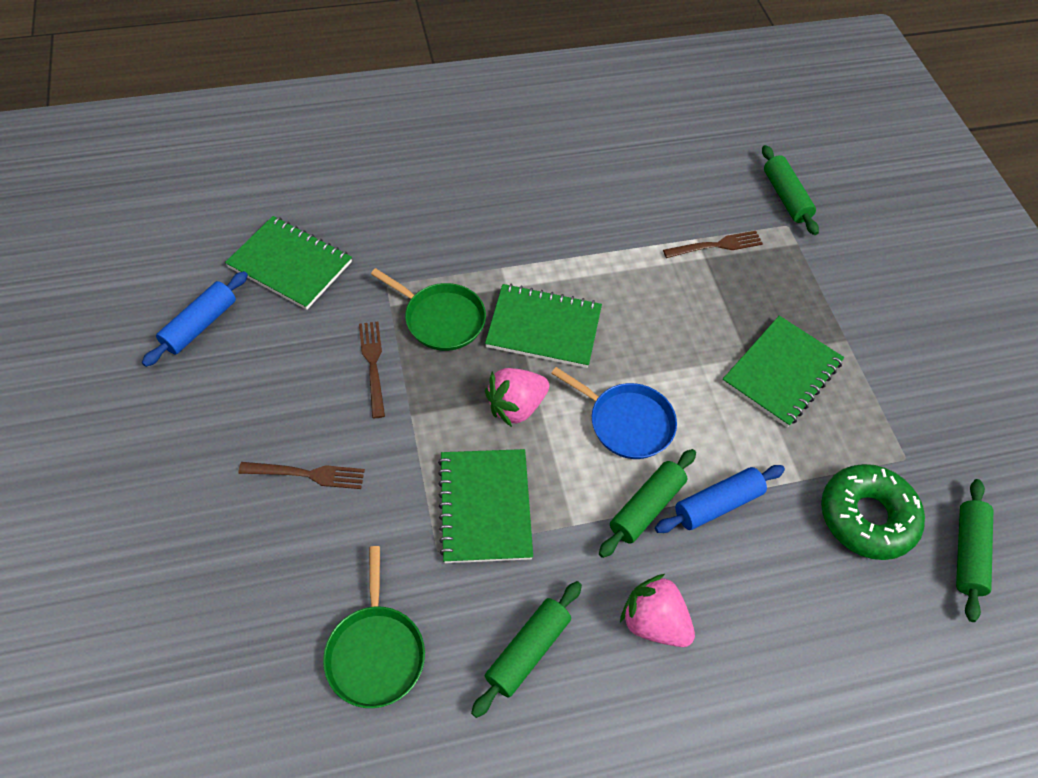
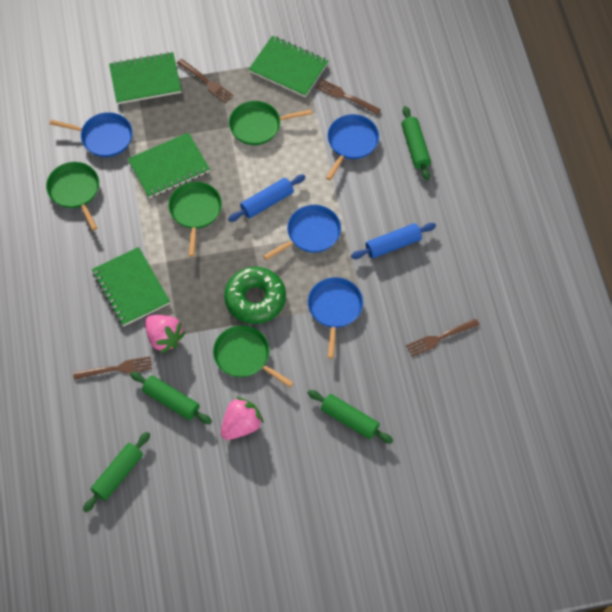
blue pan: 1 -> 4
brown fork: 3 -> 4
green pan: 2 -> 4

